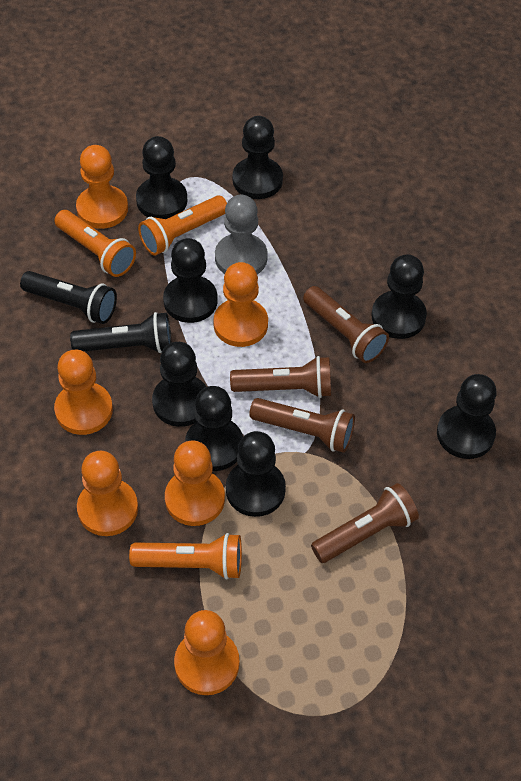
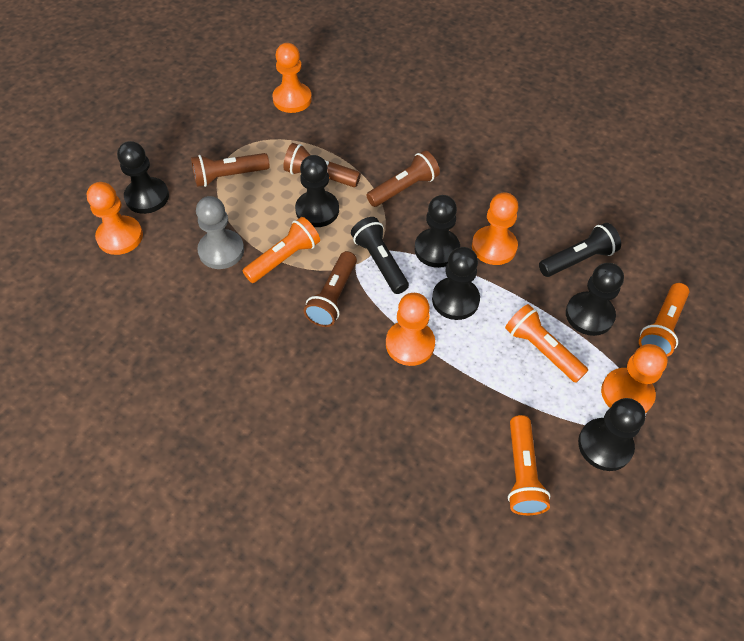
black pawn: 8 -> 6
orange flashlight: 3 -> 4
orange pawn: 6 -> 5

